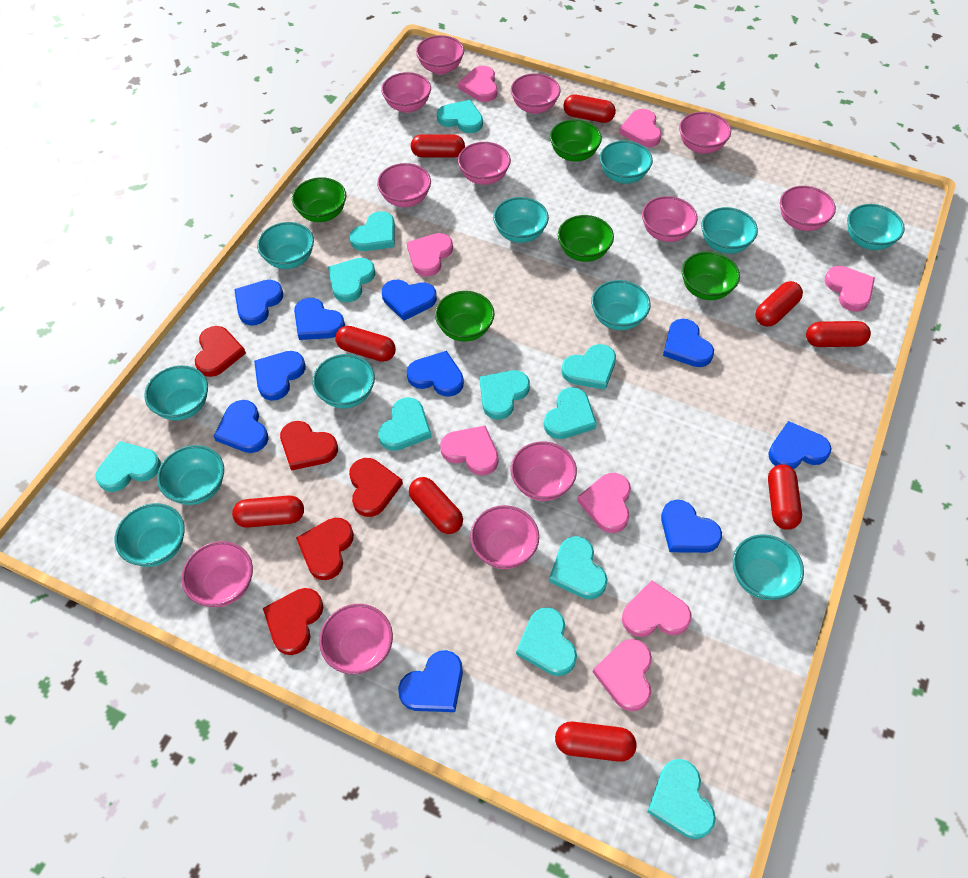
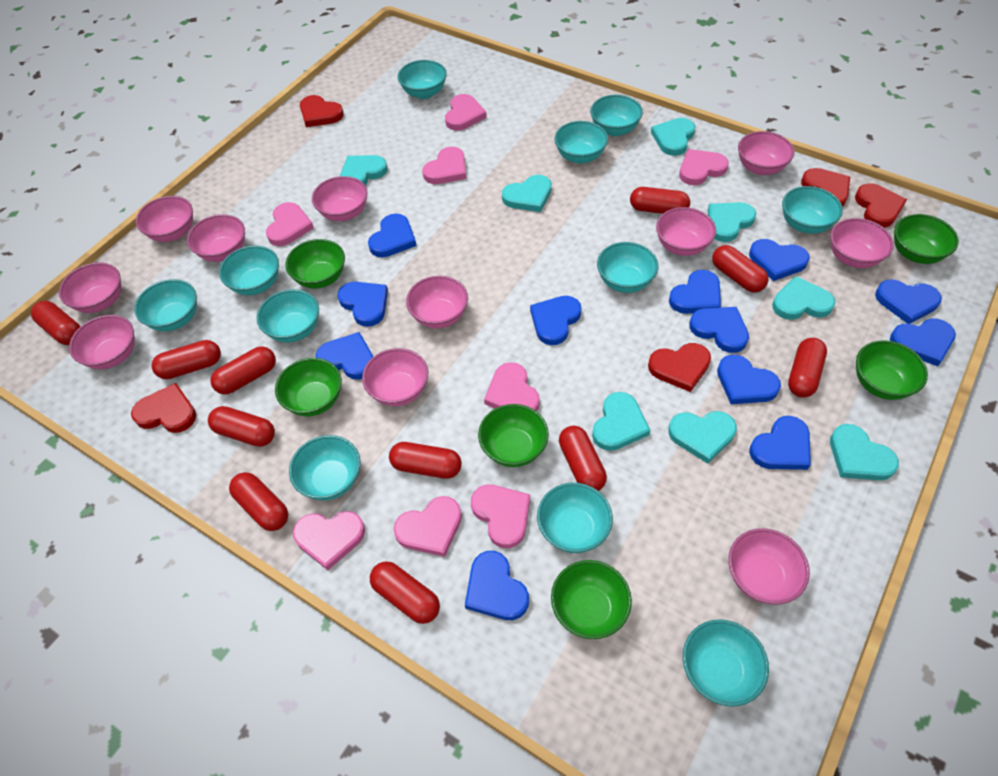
blue heart: 10 -> 12
green bowl: 5 -> 6
pink bowl: 12 -> 11
red capsule: 9 -> 11
turquoise heart: 11 -> 8

